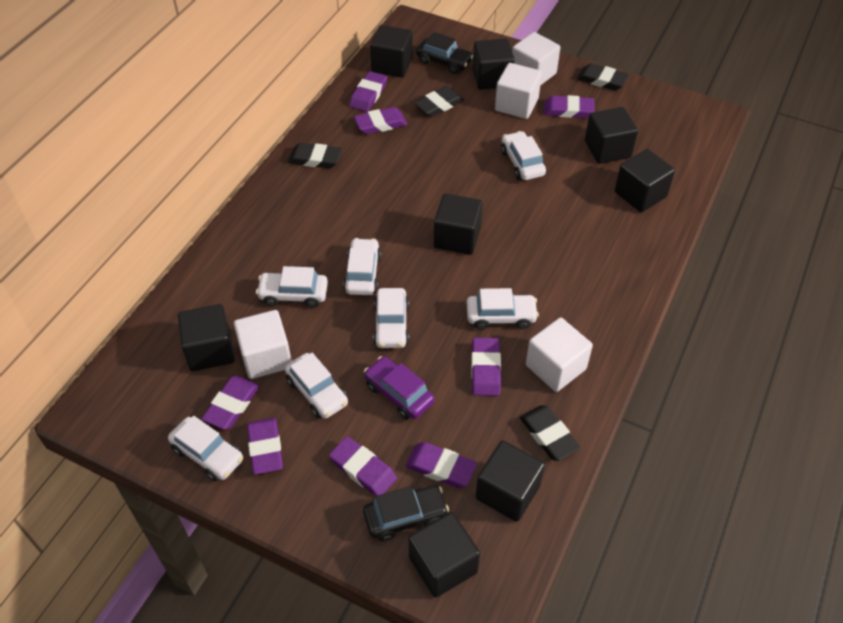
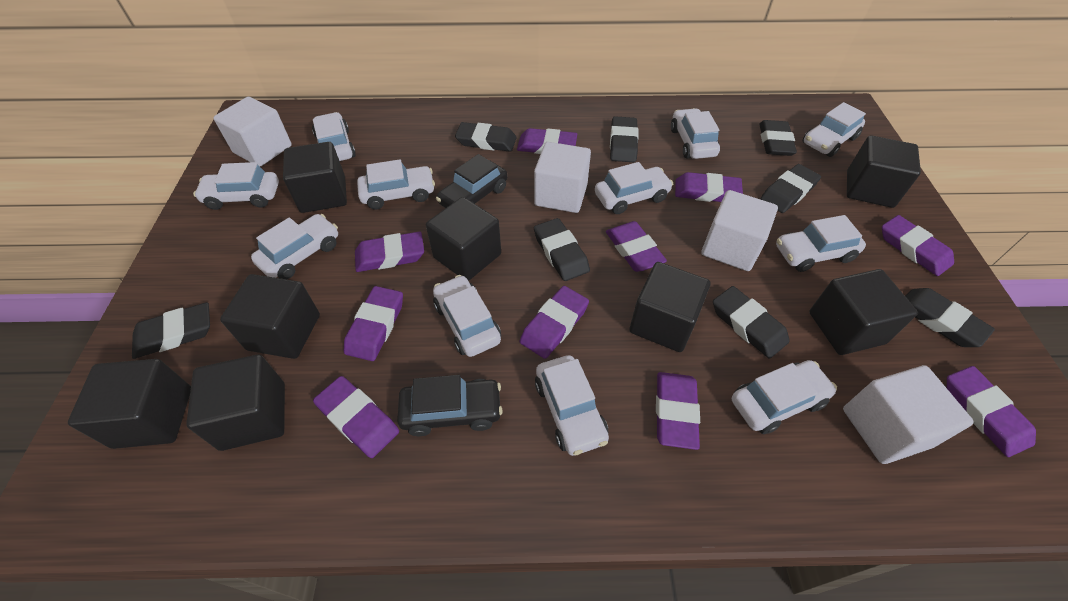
black eraser: 4 -> 8
purple car: 1 -> 0
purple eraser: 8 -> 10
white car: 7 -> 11

